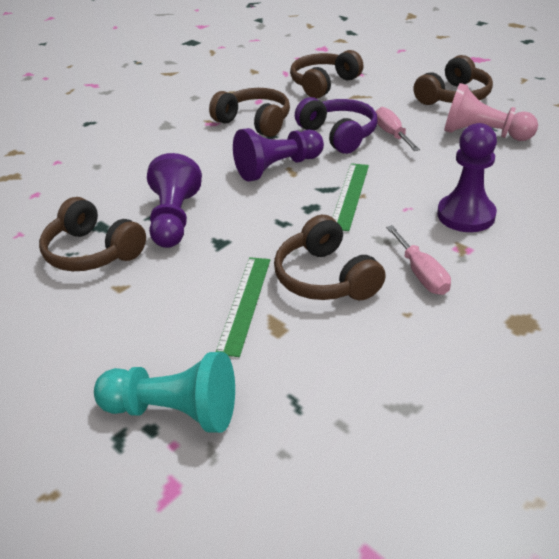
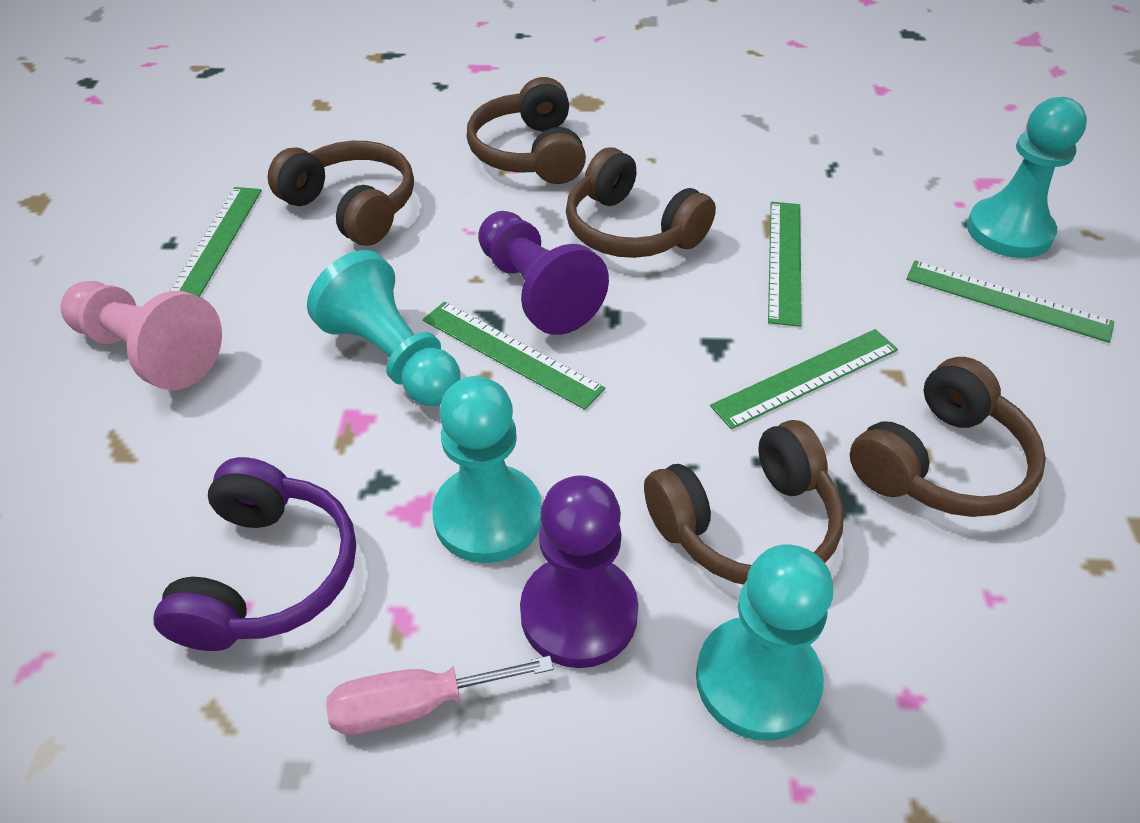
green ruler: 2 -> 5
pink screwdriver: 2 -> 1
purple pawn: 3 -> 2
turquoise pawn: 1 -> 4

